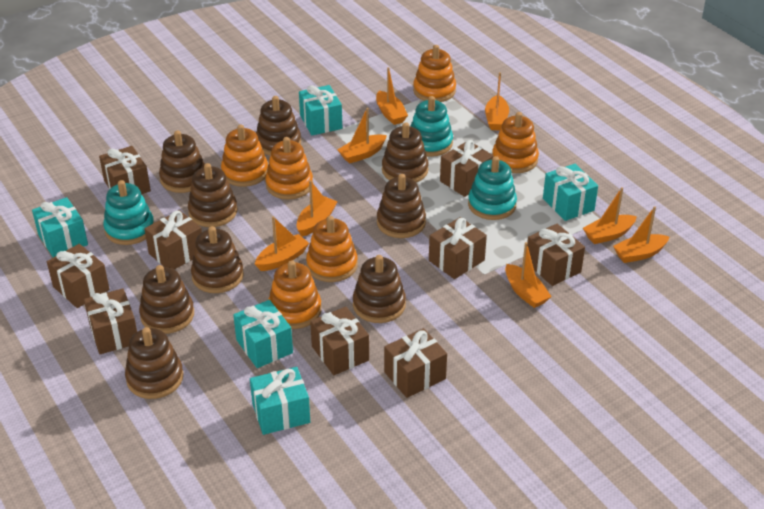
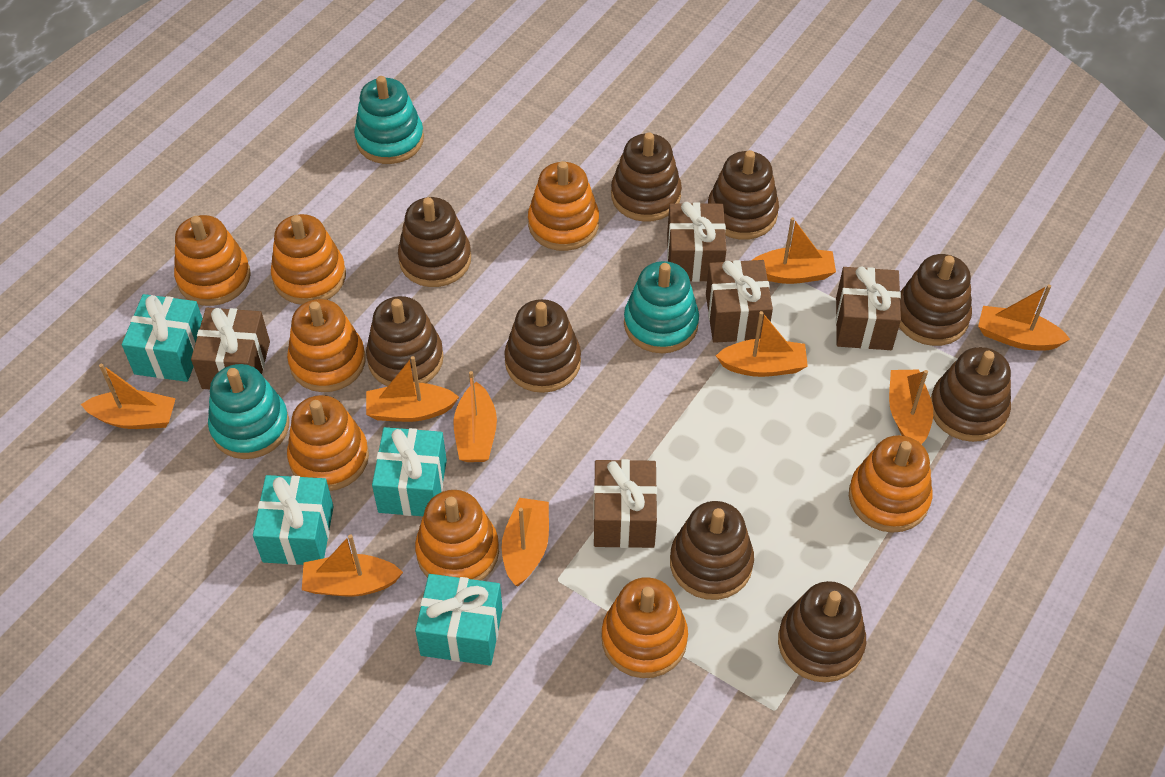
brown gift: 9 -> 5
orange boat: 8 -> 9
orange stacking toy: 6 -> 8
turquoise gift: 5 -> 4

